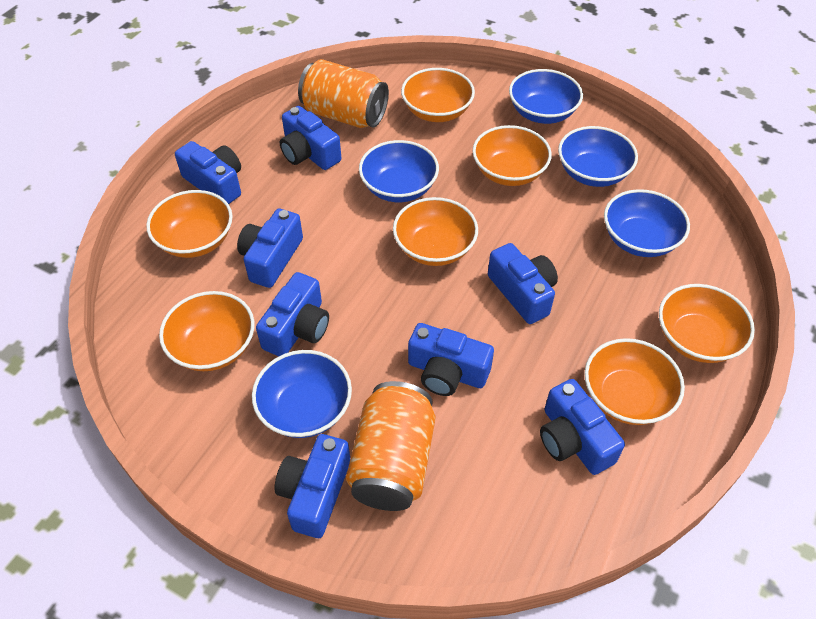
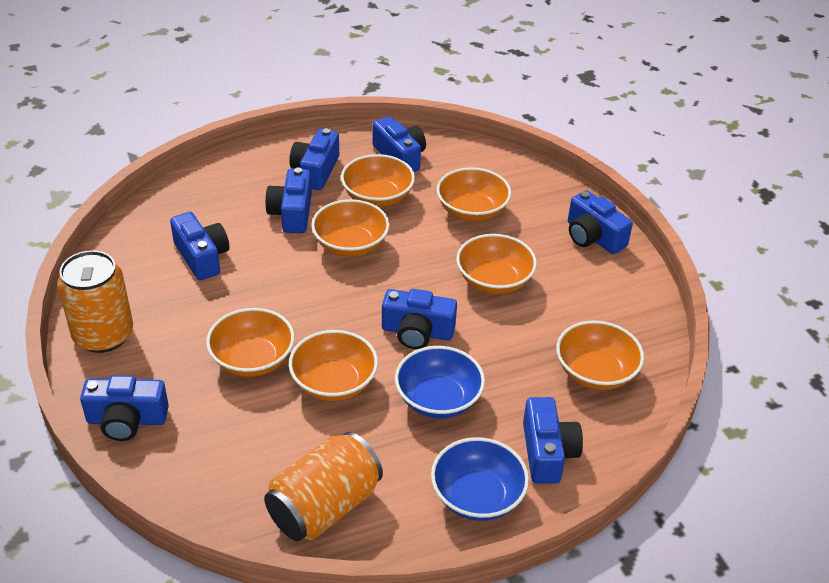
blue bowl: 5 -> 2

